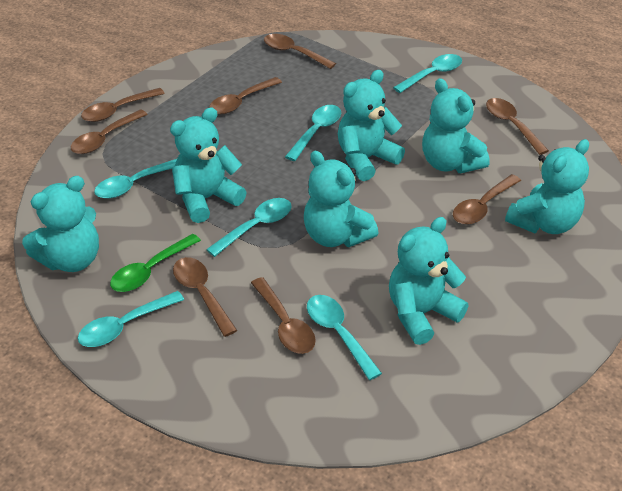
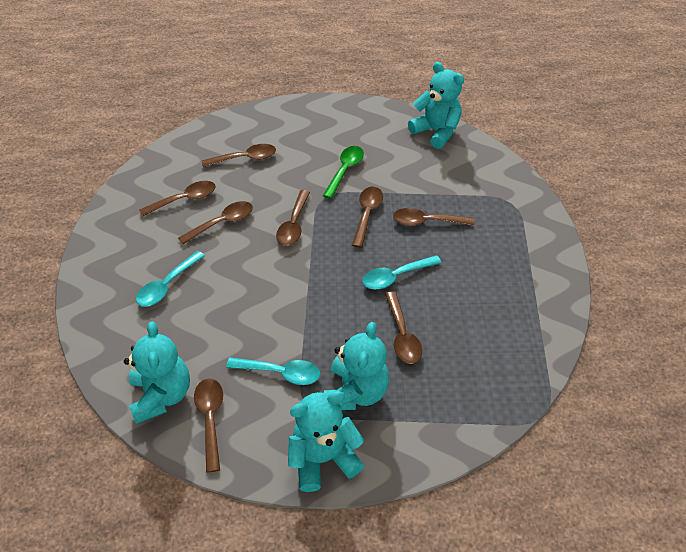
turquoise spoon: 6 -> 3
turquoise teddy bear: 7 -> 4

